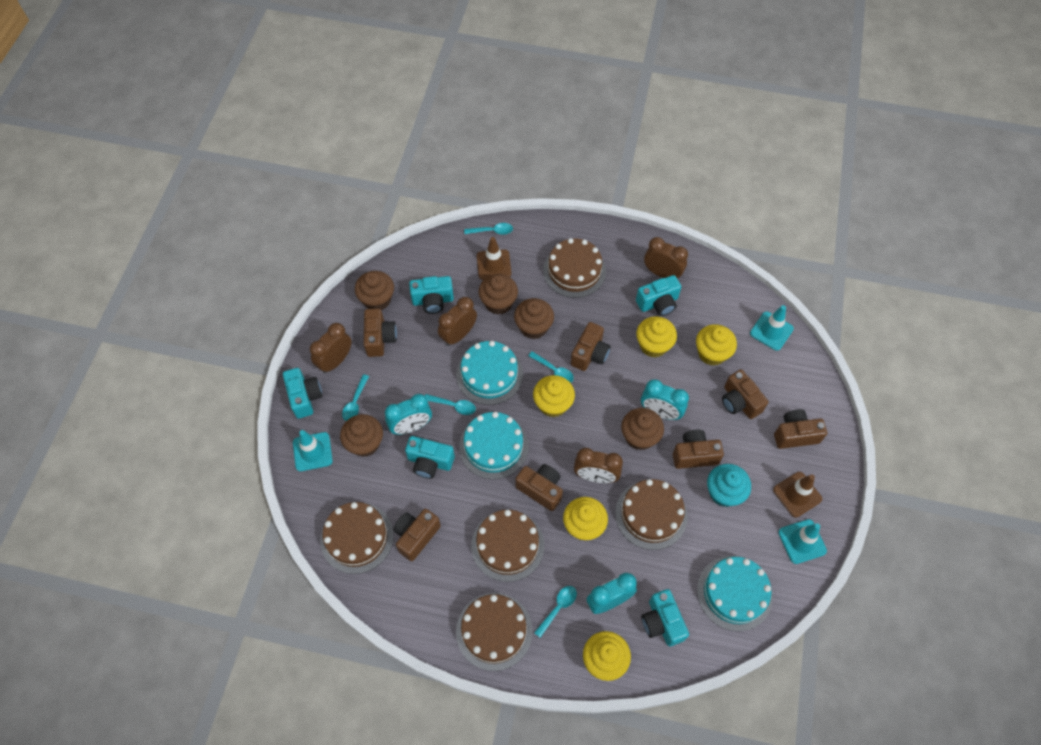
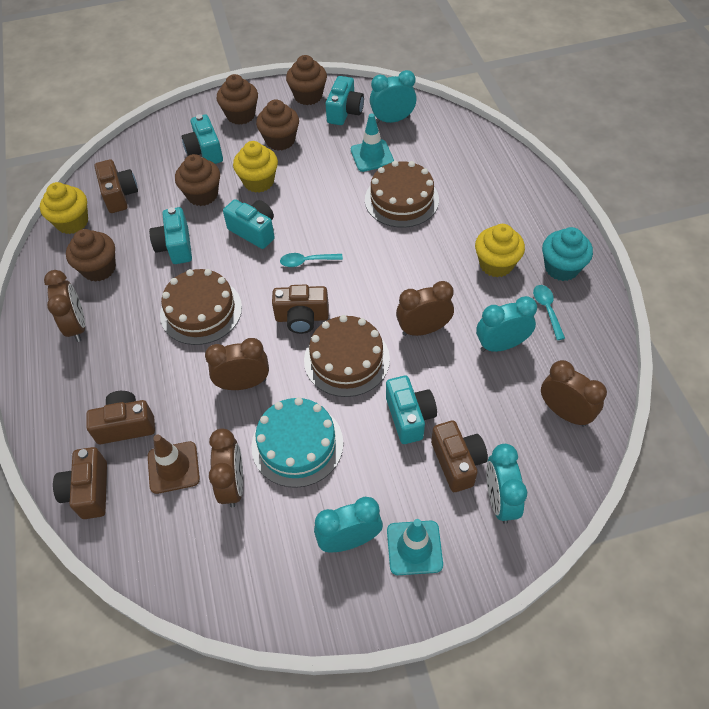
brown cake: 5 -> 3
brown camera: 7 -> 5
brown clock: 4 -> 5
brown traffic cone: 2 -> 1
turquoise cake: 3 -> 1
turquoise clock: 3 -> 4
turquoise spoon: 5 -> 2
turquoise traffic cone: 3 -> 2
yellow cupcake: 5 -> 3

